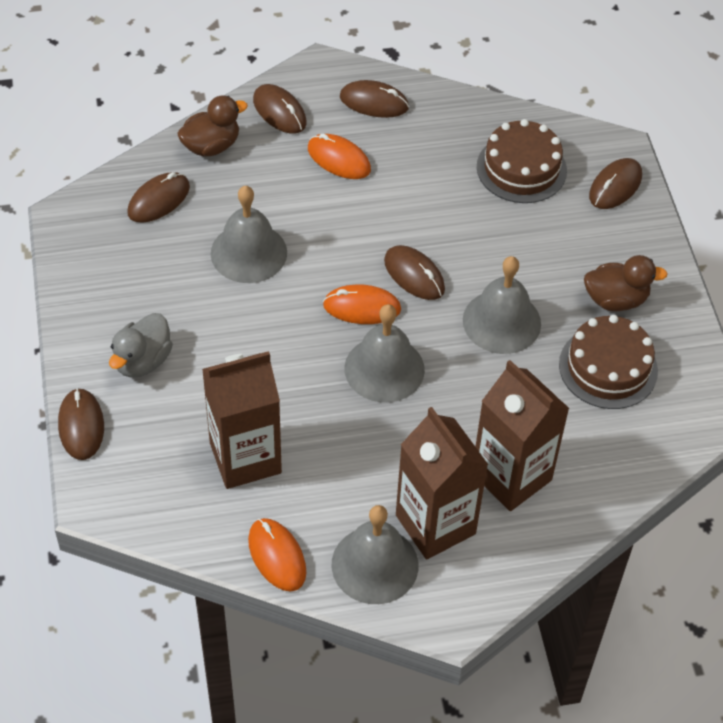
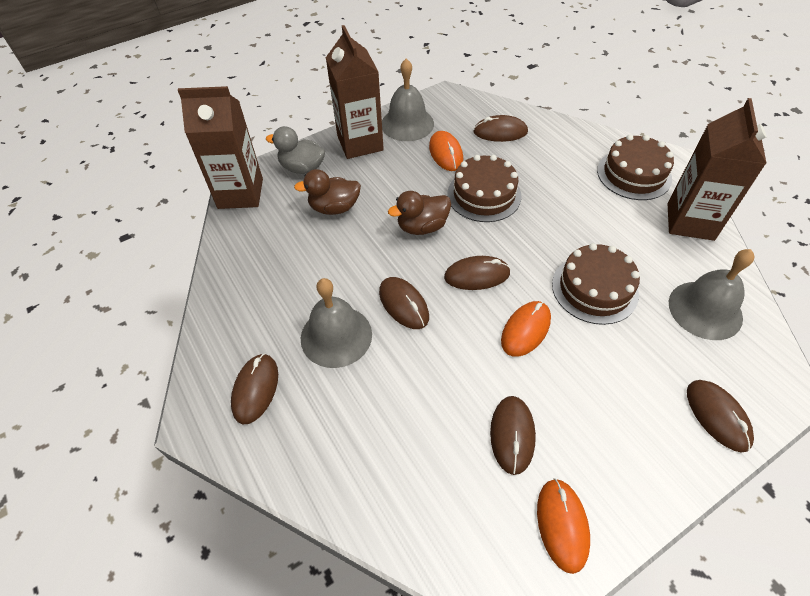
brown cake: 2 -> 3
grey bell: 4 -> 3

